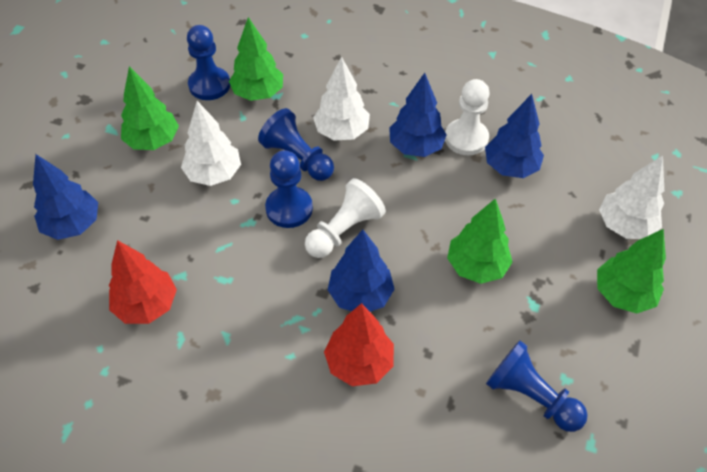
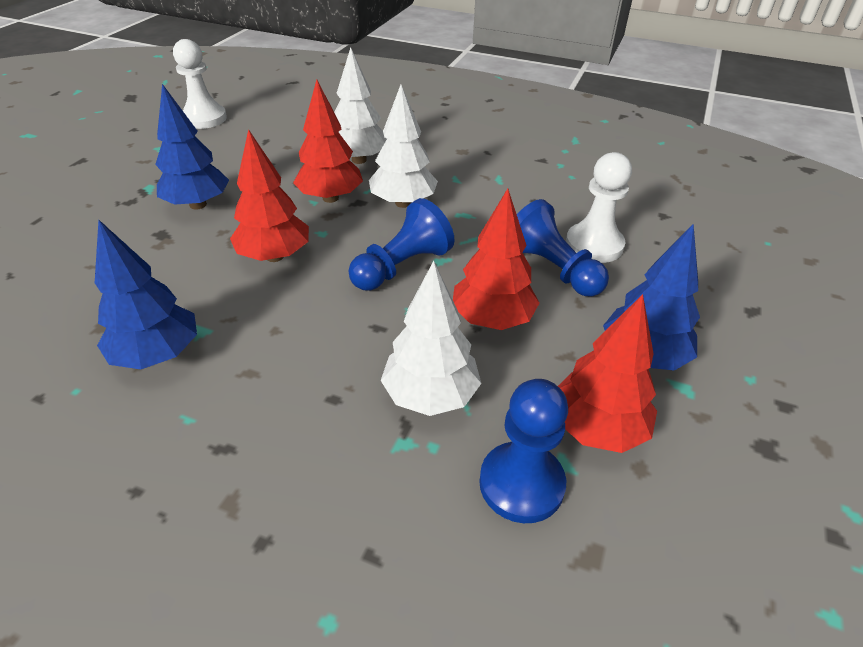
blue pawn: 4 -> 3
blue tree: 4 -> 3
green tree: 4 -> 0
red tree: 2 -> 4

